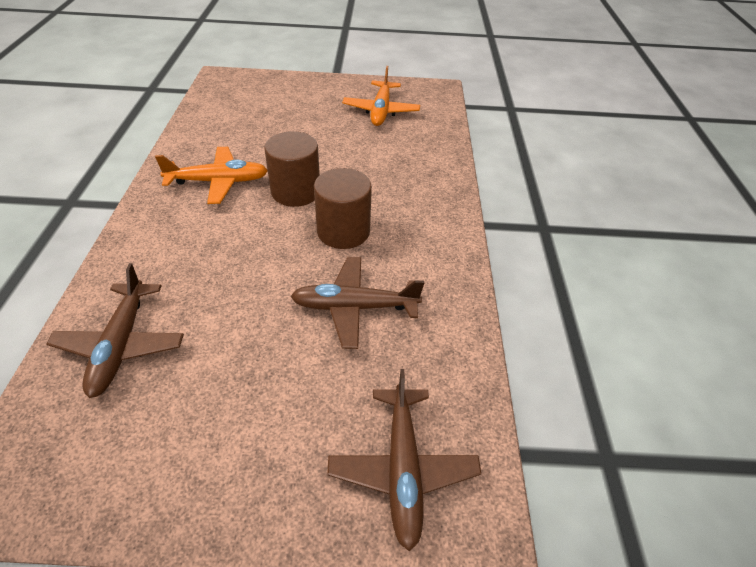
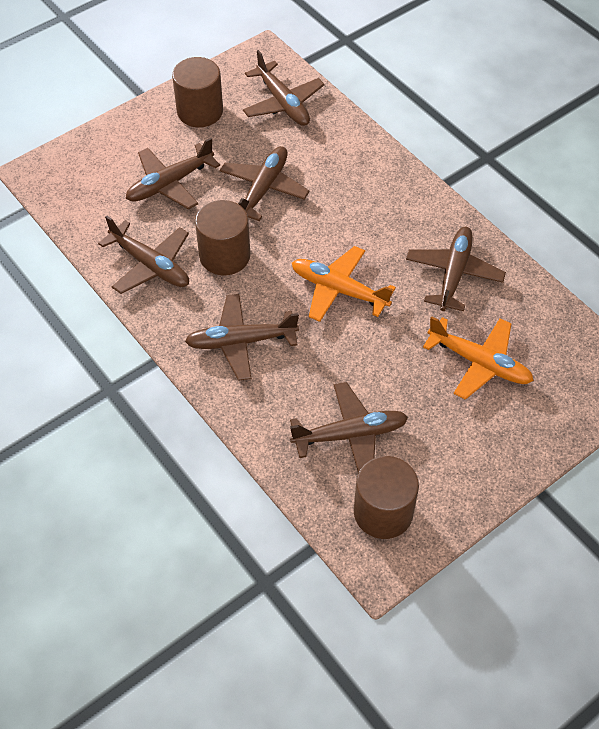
brown cylinder: 2 -> 3
brown plane: 3 -> 7

